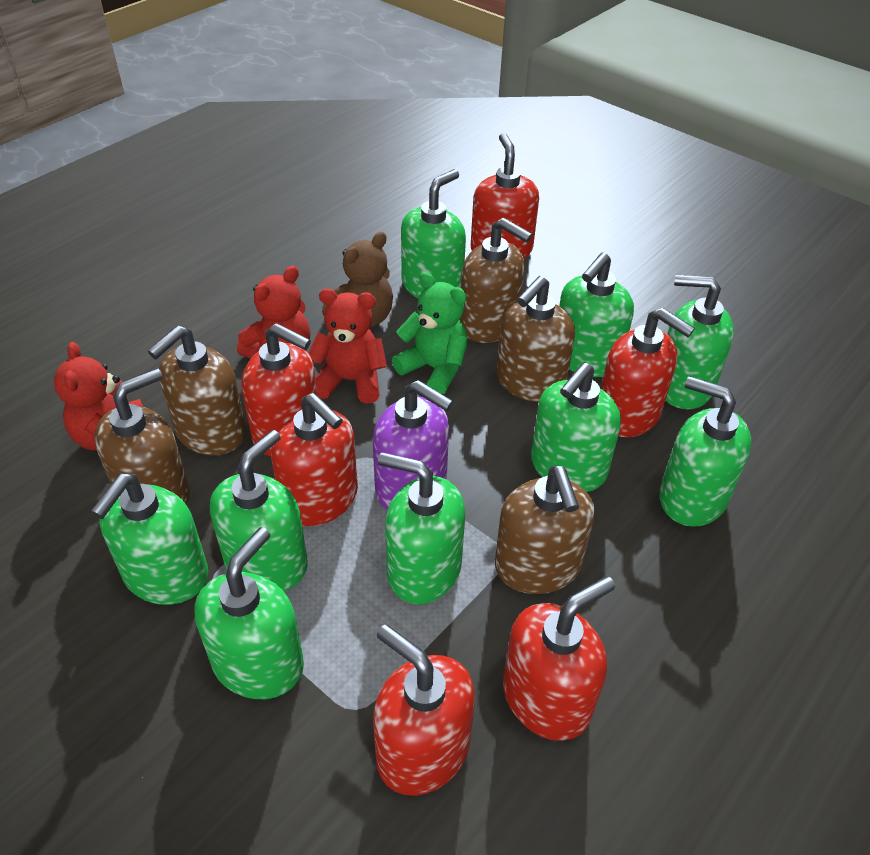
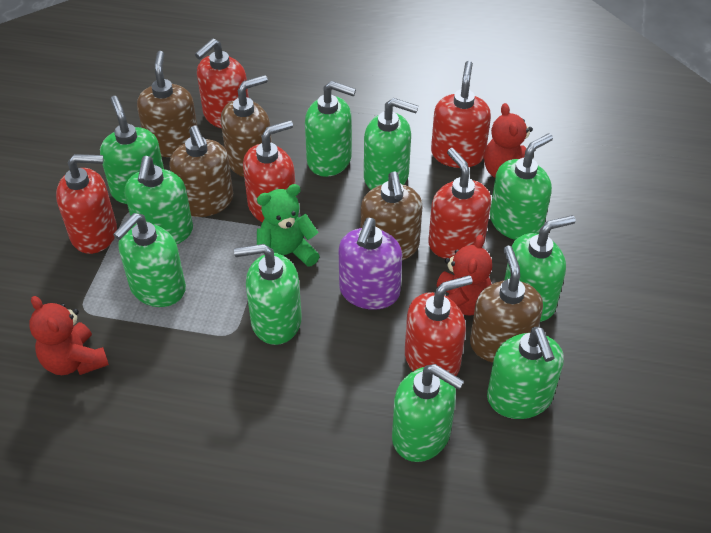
brown teddy bear: 1 -> 0
green soap dispenser: 9 -> 10

